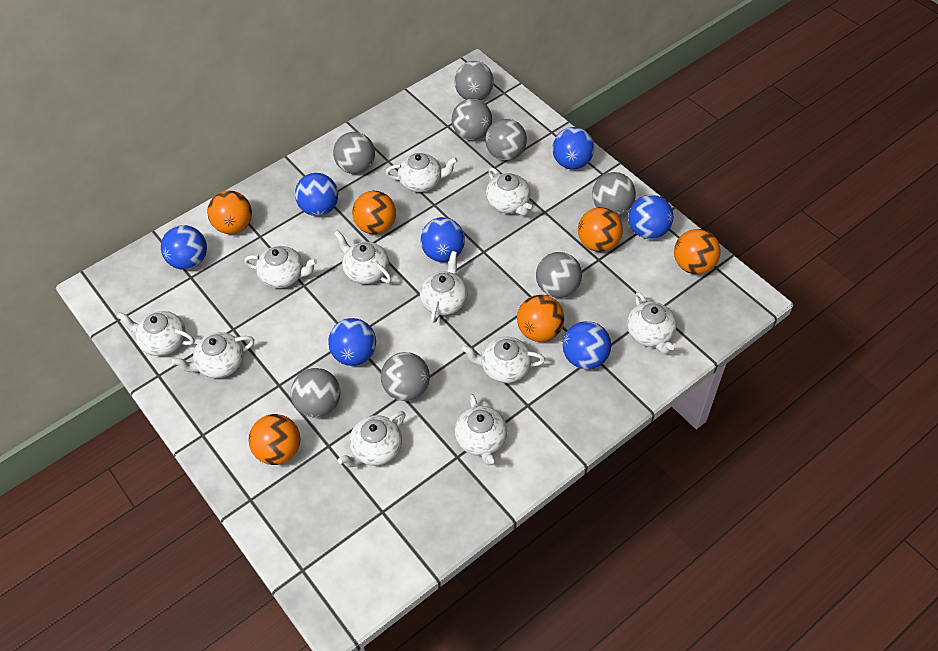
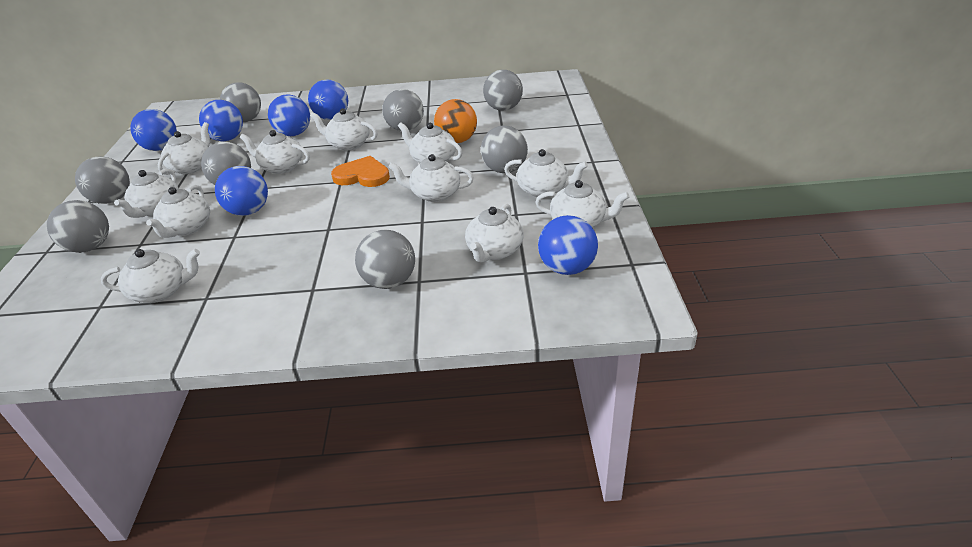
blue ball: 7 -> 6
orange ball: 6 -> 1
orange heart: 0 -> 1

